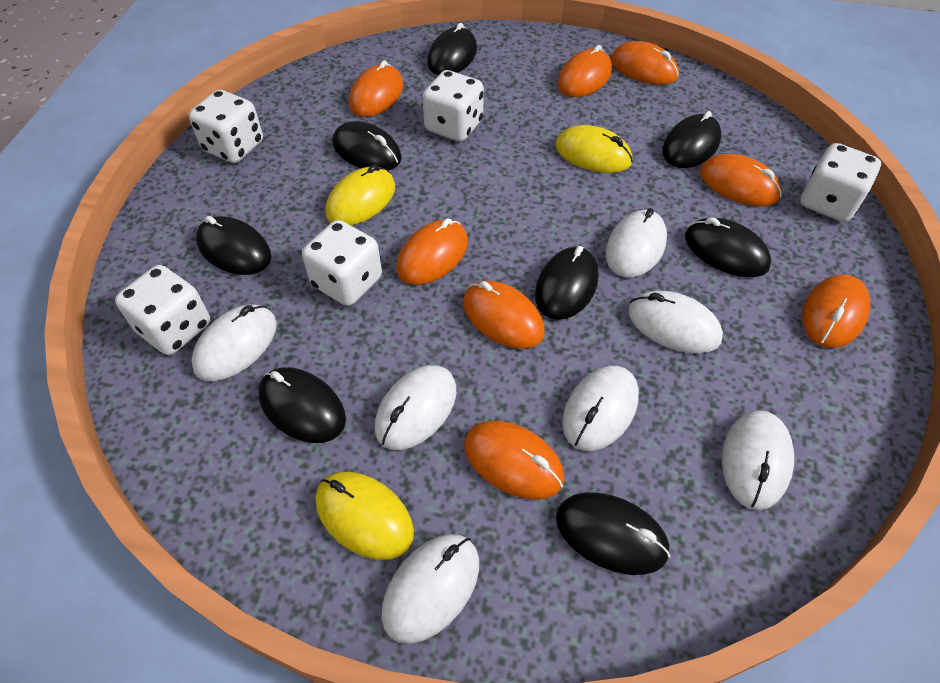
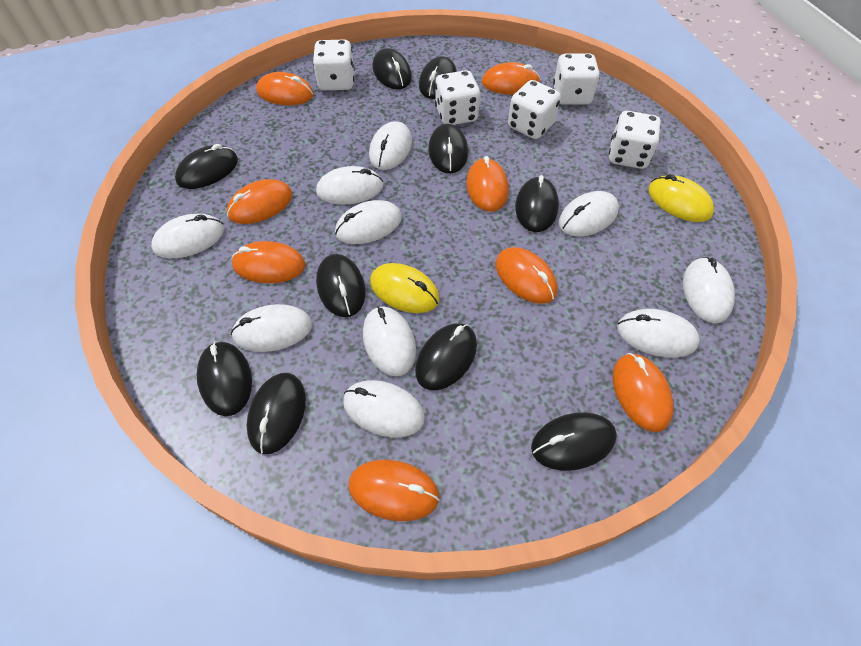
black mouse: 8 -> 10
white mouse: 7 -> 10
yellow mouse: 3 -> 2

